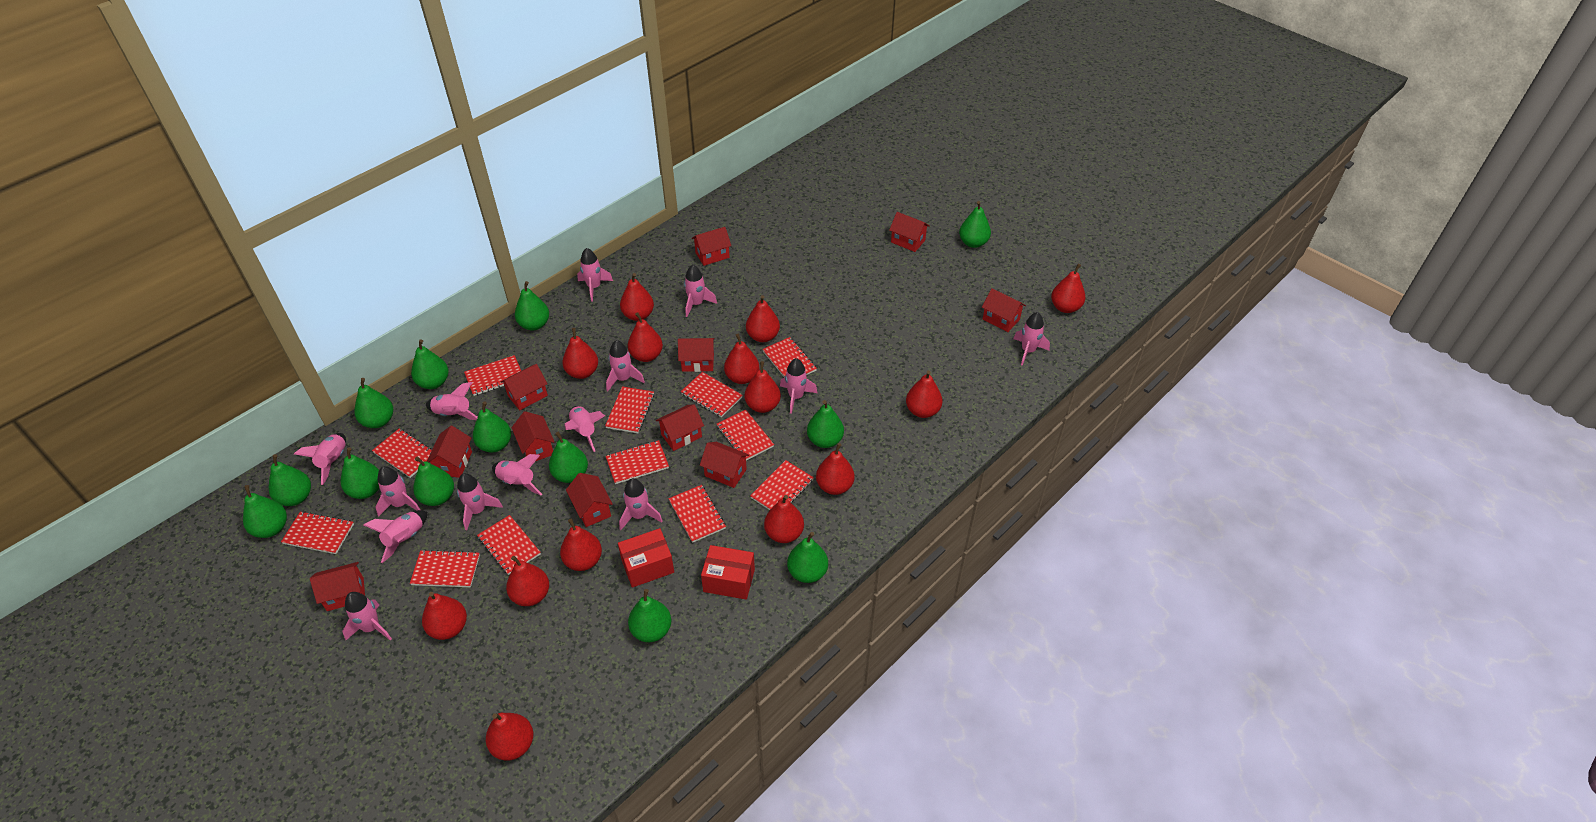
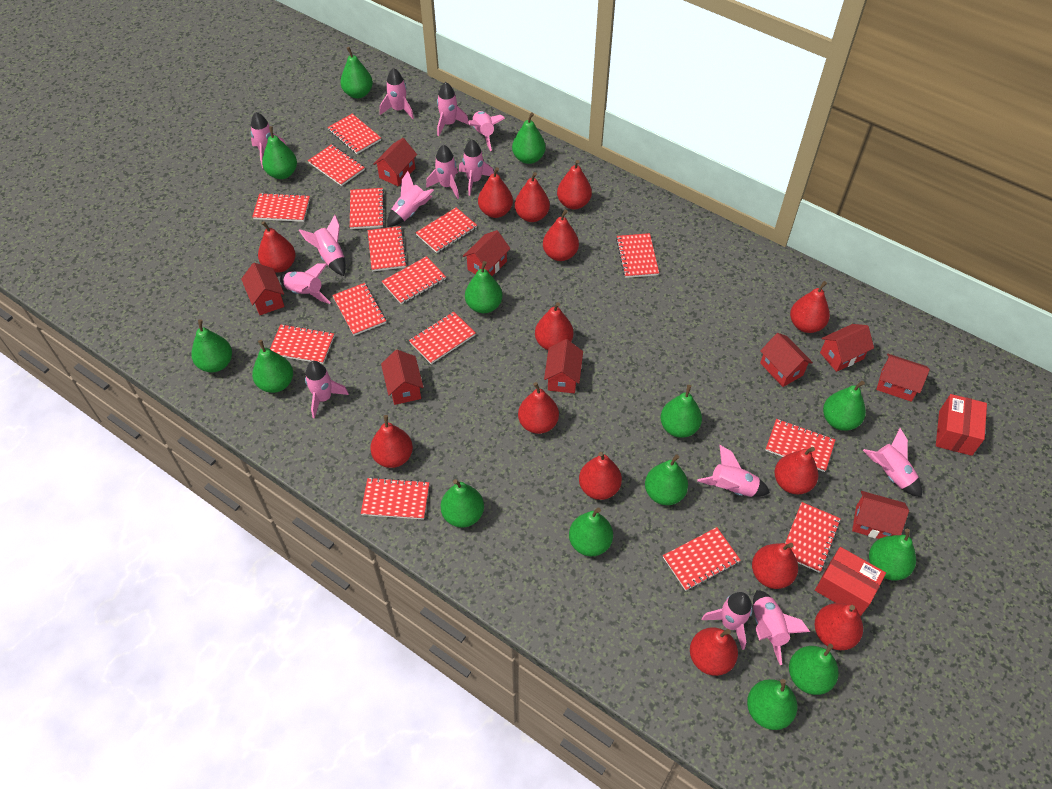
green pear: 13 -> 14
red house: 11 -> 9
red notebook: 12 -> 15

